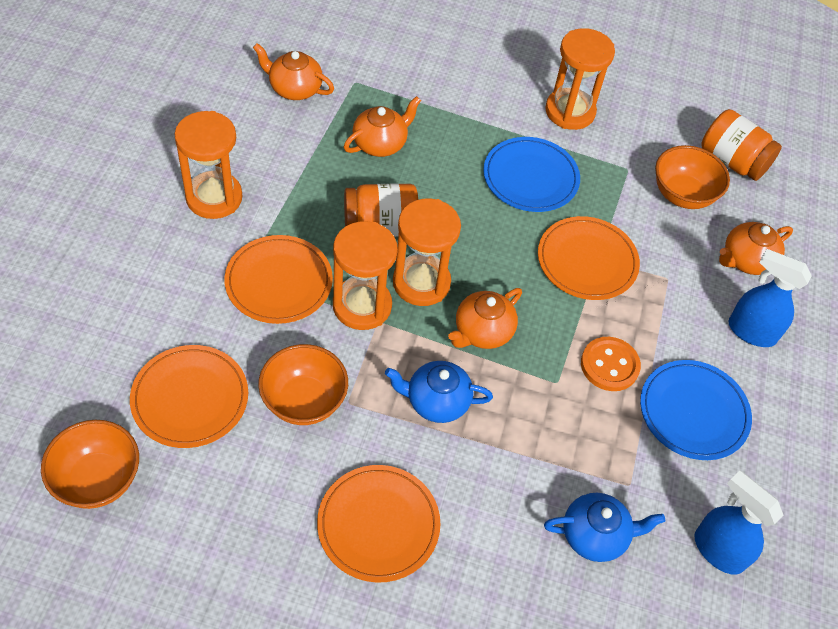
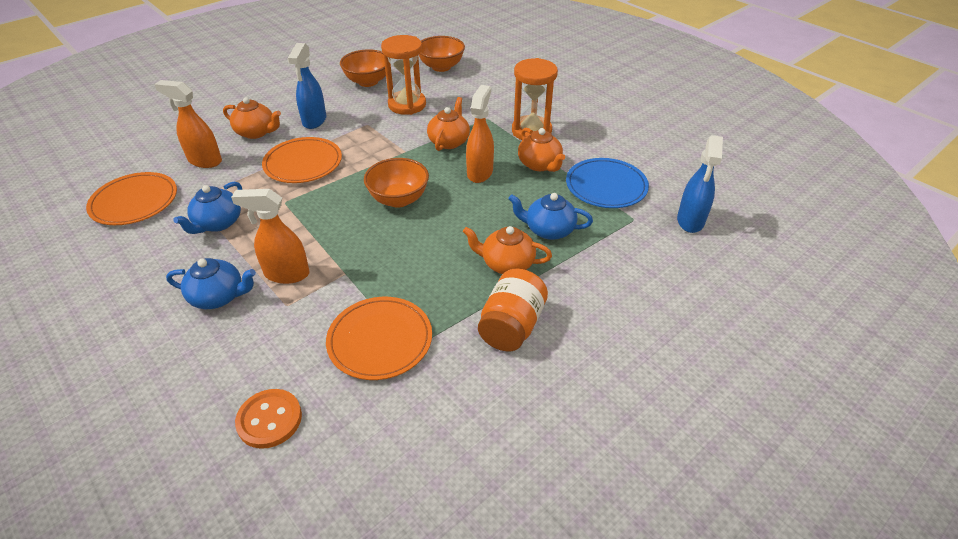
blue plate: 2 -> 1
blue teapot: 2 -> 3
orange hourglass: 4 -> 2
orange jar: 2 -> 1
orange plate: 4 -> 3
orange spray bottle: 0 -> 3

